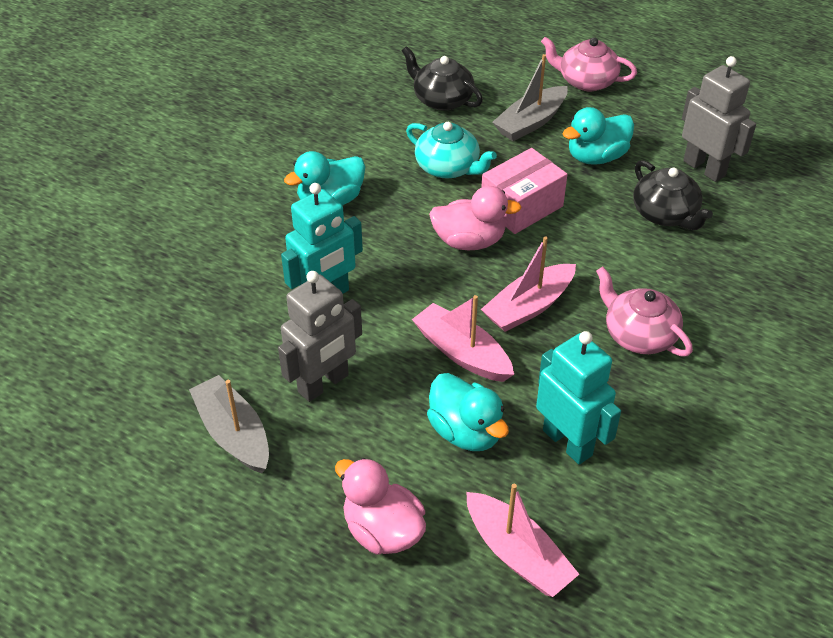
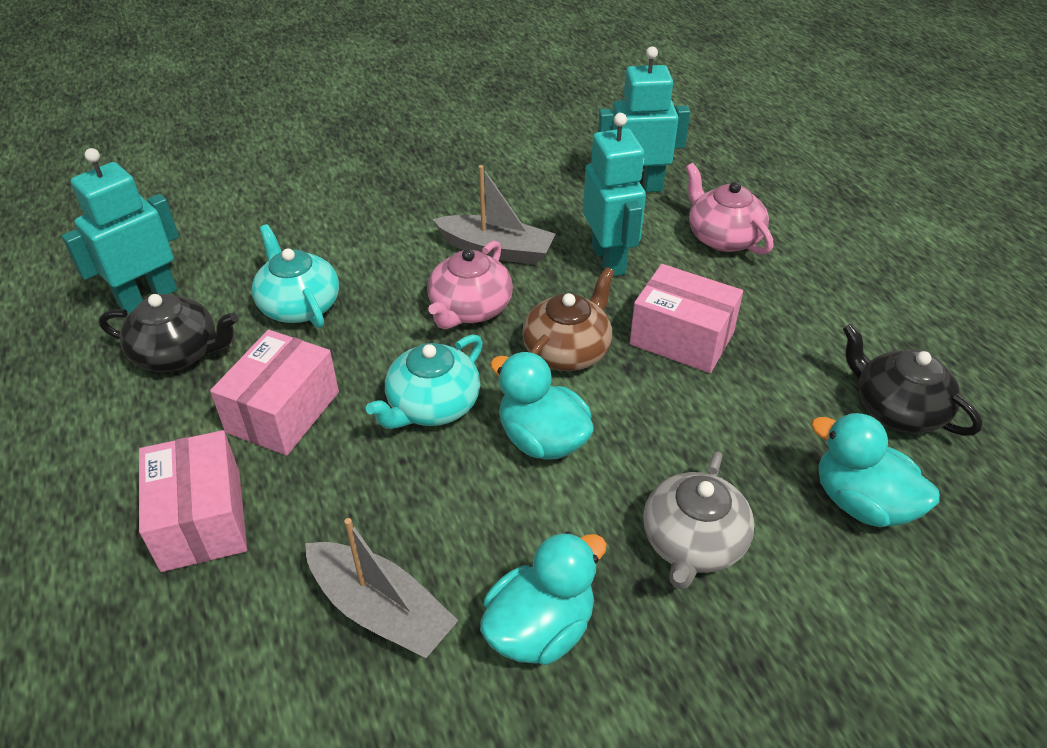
brown teapot: 0 -> 1
grey robot: 2 -> 0
grey teapot: 0 -> 1
pink boat: 3 -> 0
pink box: 1 -> 3
pink duck: 2 -> 0
turquoise robot: 2 -> 3
turquoise teapot: 1 -> 2

